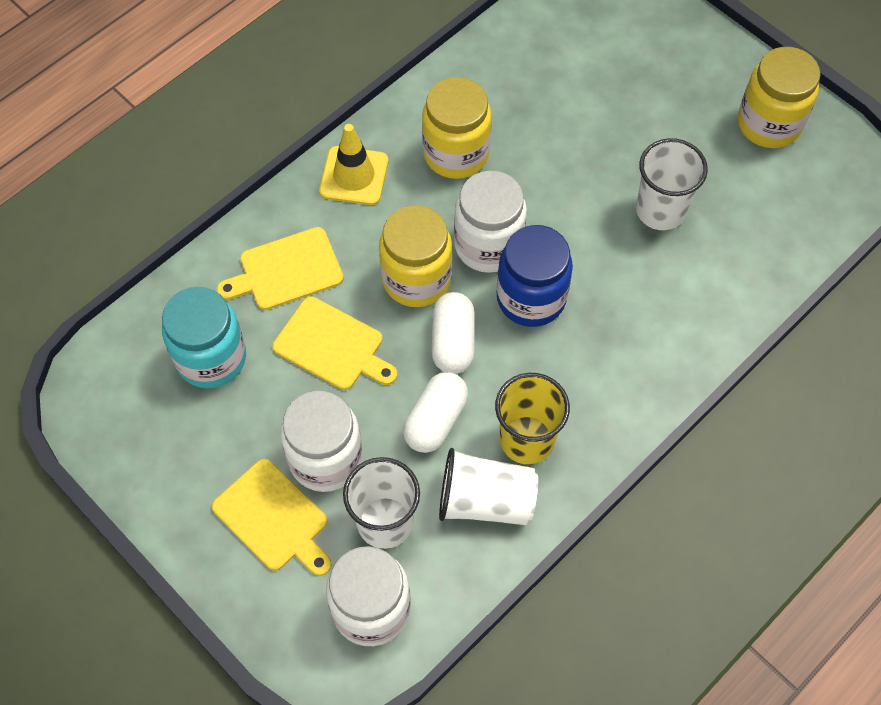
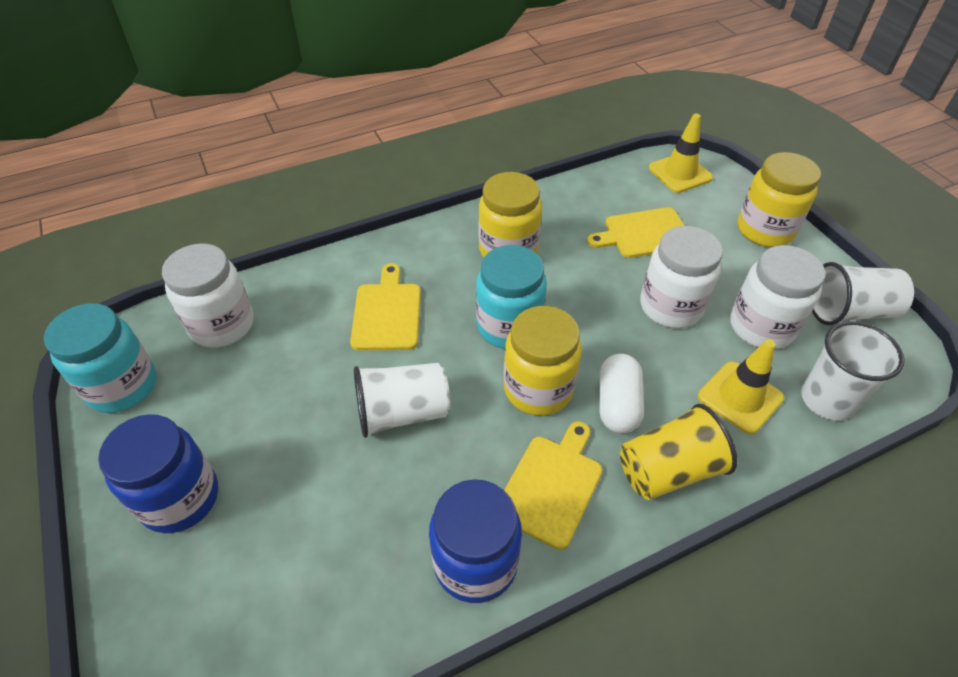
blue jar: 1 -> 2
turquoise jar: 1 -> 2
white capsule: 2 -> 1
yellow traffic cone: 1 -> 2

